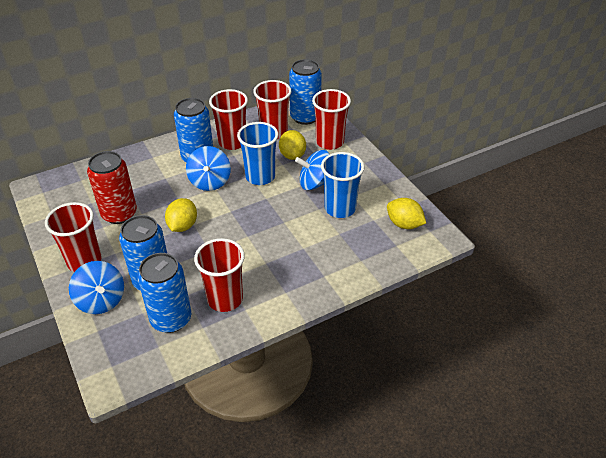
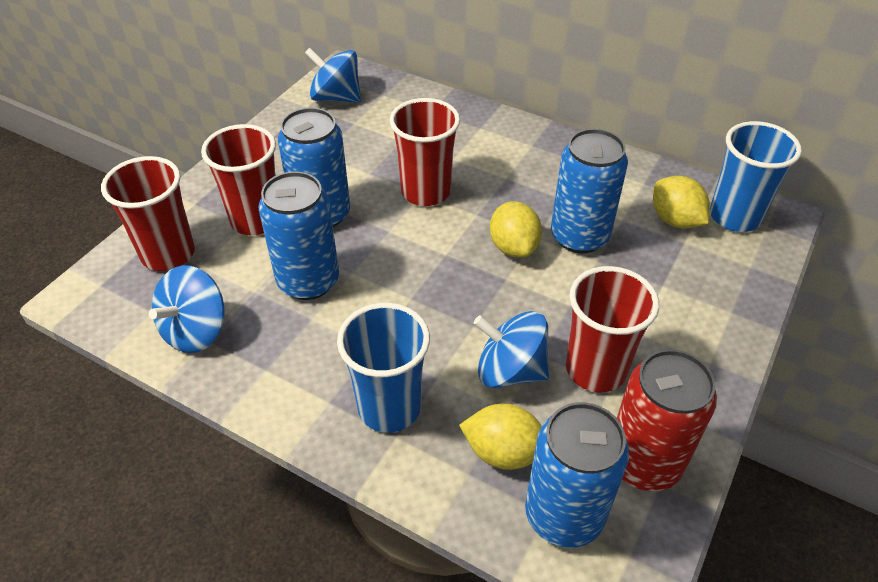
red cup: 5 -> 4

